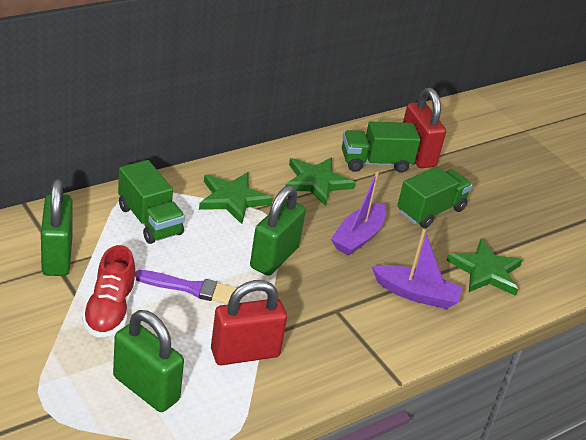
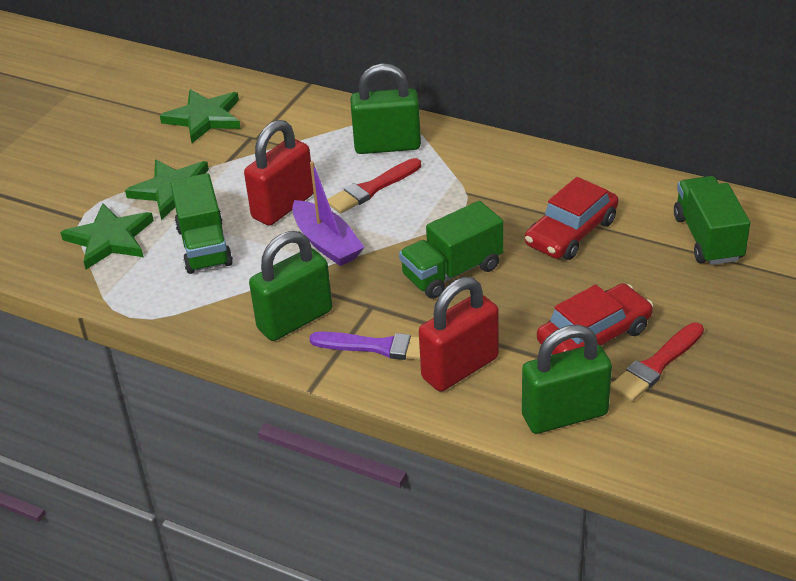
purple boat: 2 -> 1
red brush: 0 -> 2
red car: 0 -> 2
red shoe: 1 -> 0

